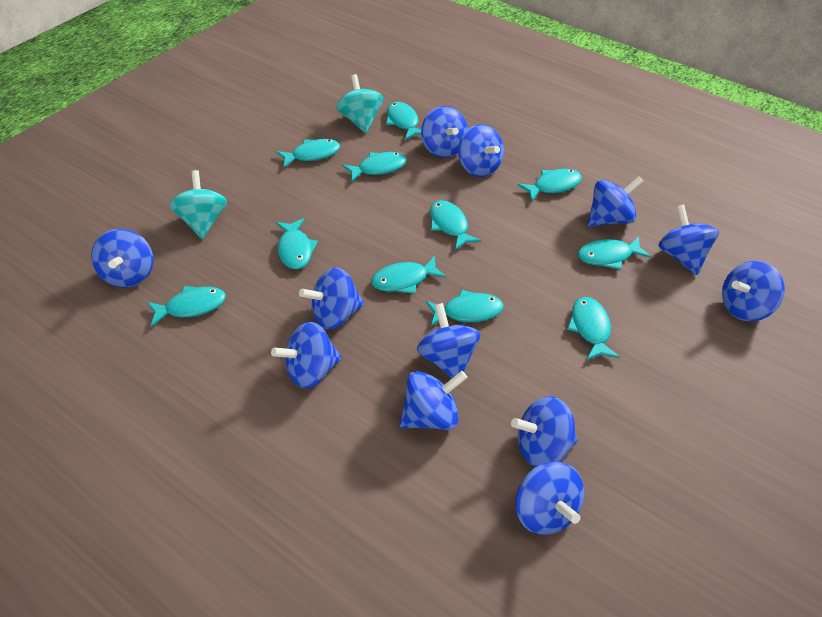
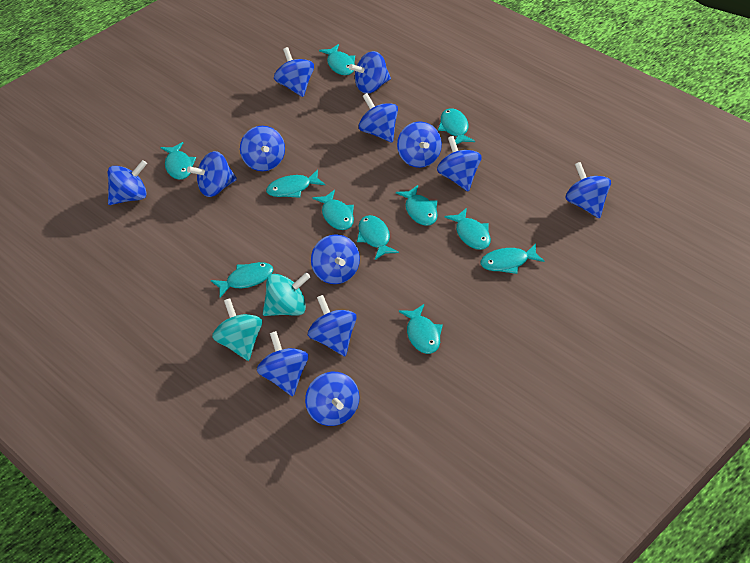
blue spinning top: 12 -> 13

